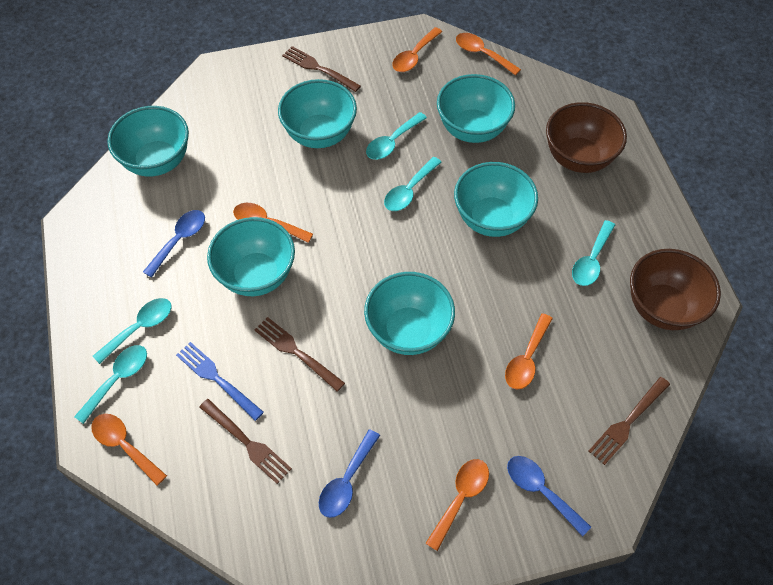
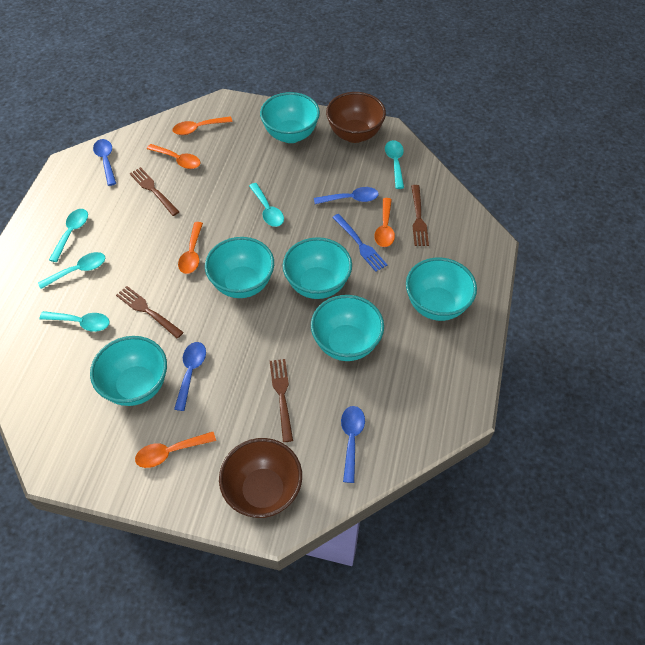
blue spoon: 3 -> 4
orange spoon: 6 -> 5

